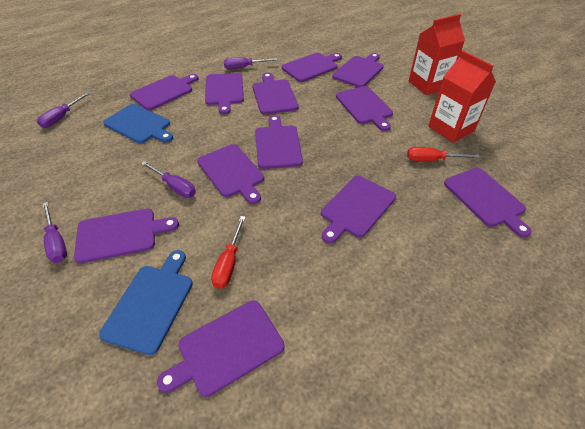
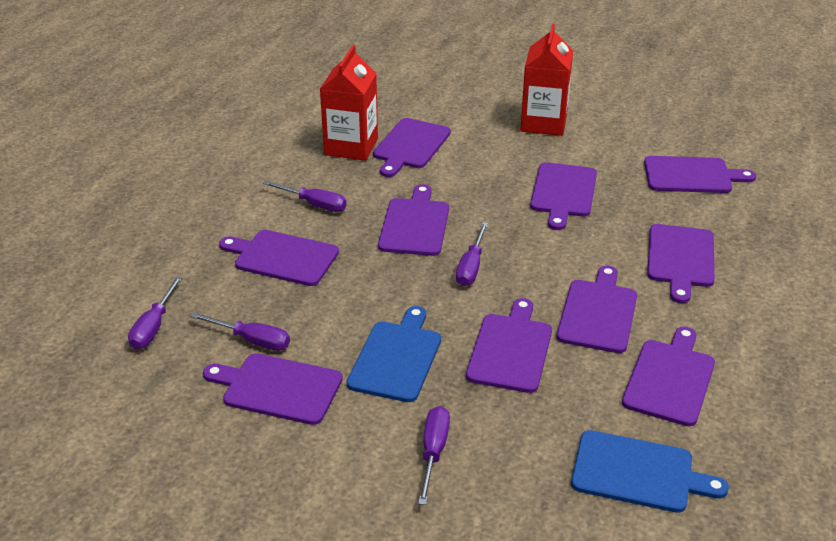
purple cutting board: 12 -> 10
purple screwdriver: 4 -> 5
red screwdriver: 2 -> 0

